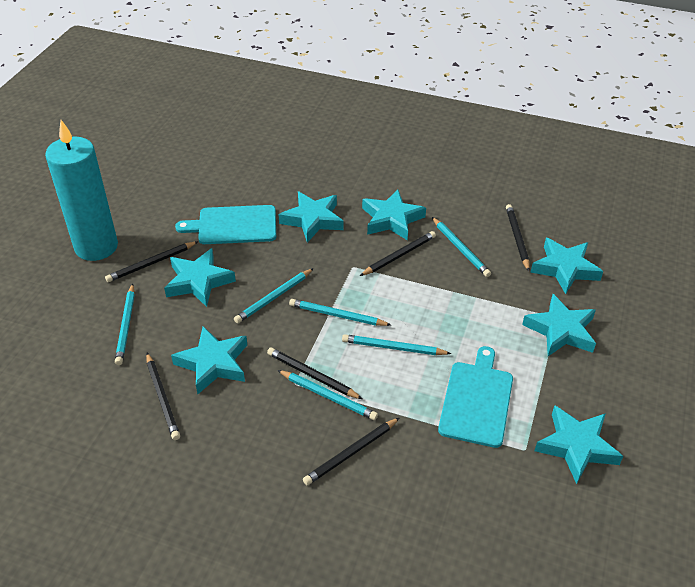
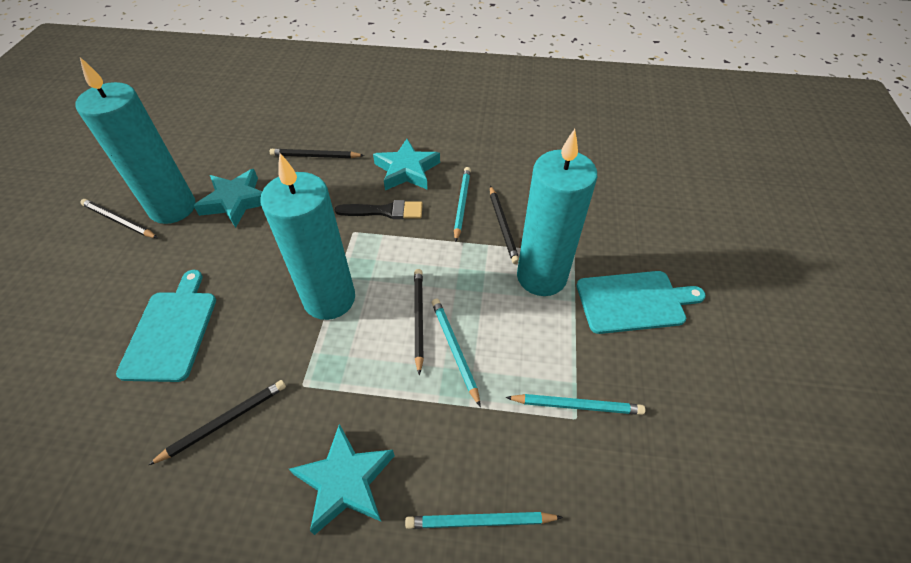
black brush: 0 -> 1
black pencil: 6 -> 5
turquoise candle: 1 -> 3
turquoise pencil: 6 -> 4
turquoise star: 7 -> 3

